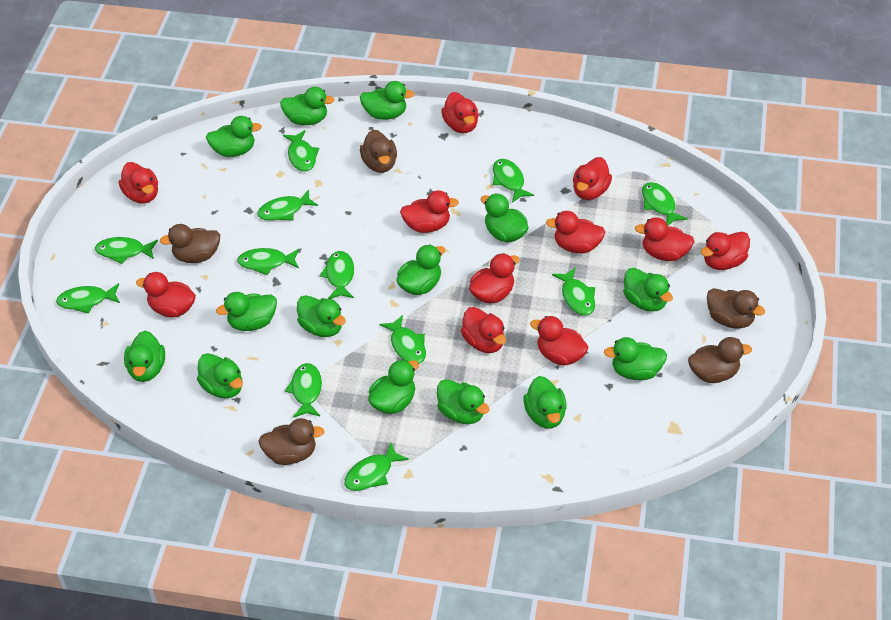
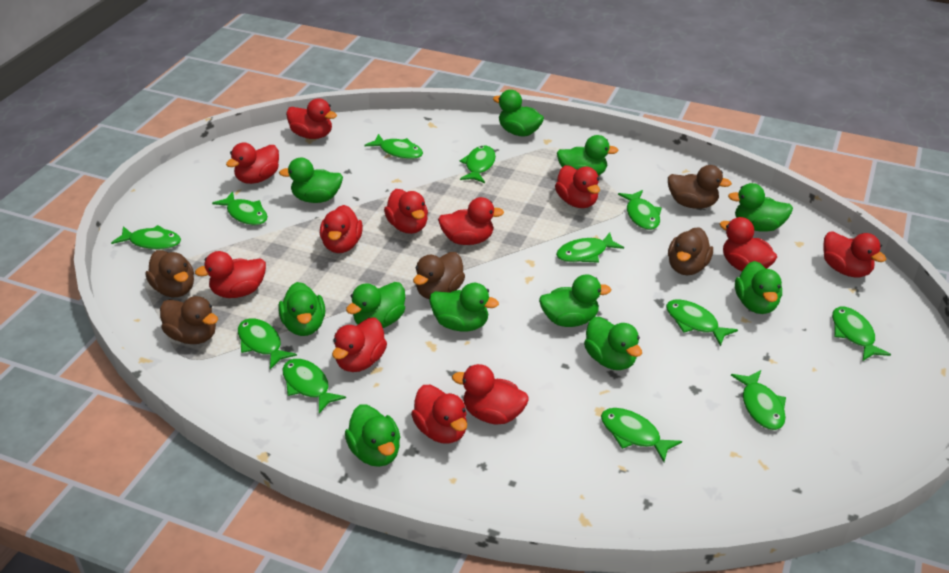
green duck: 14 -> 11
red duck: 11 -> 12

